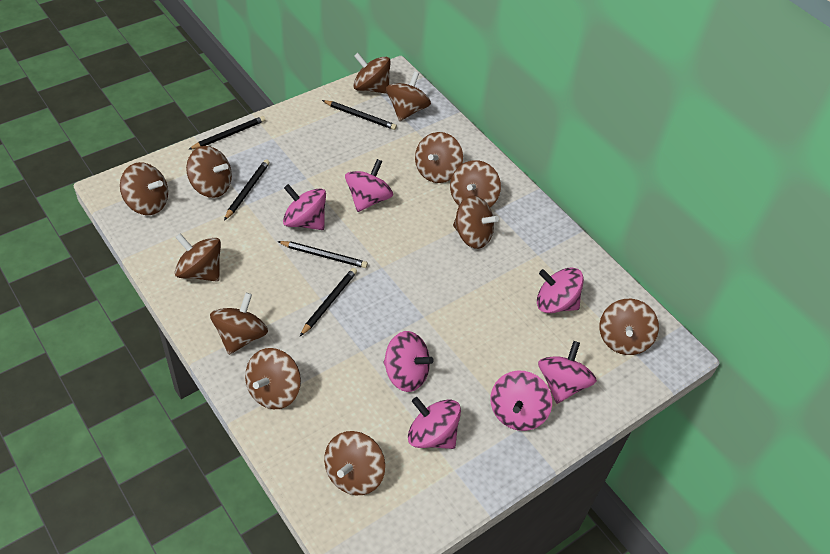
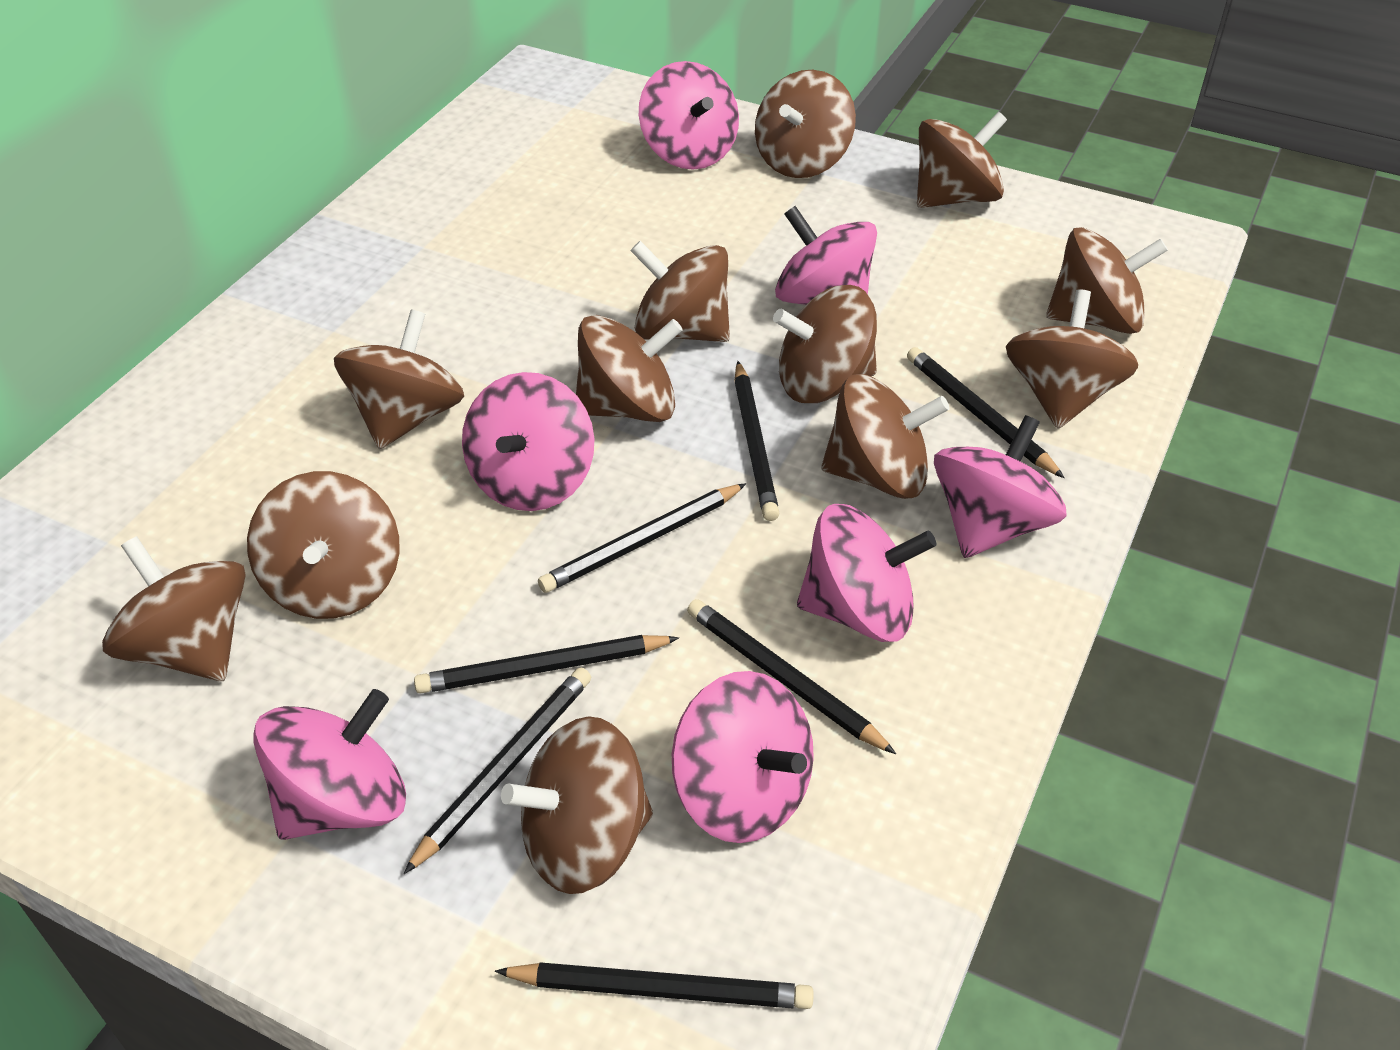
black pencil: 5 -> 7

